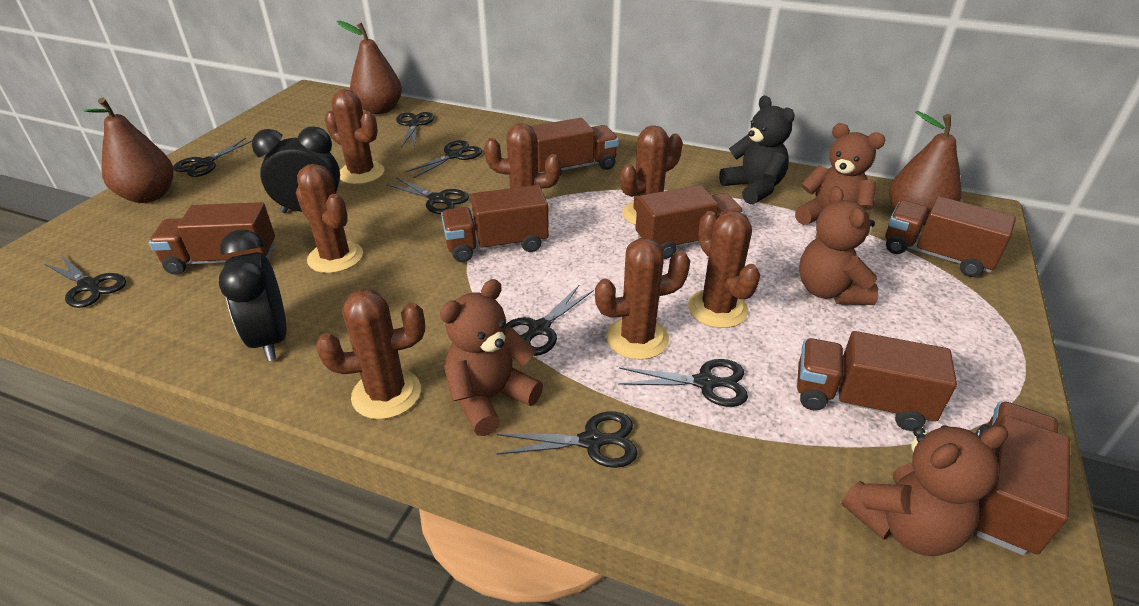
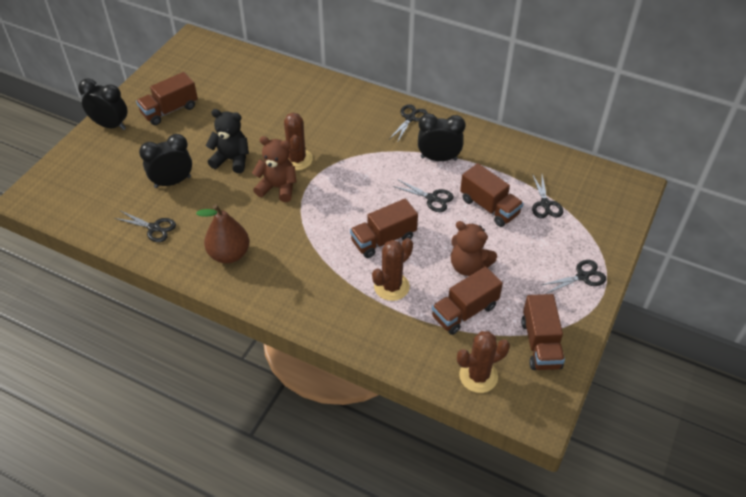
black clock: 2 -> 3
black scissors: 8 -> 5
brown cactus: 7 -> 3
brown pear: 3 -> 1
brown teddy bear: 4 -> 2
brown truck: 7 -> 5

